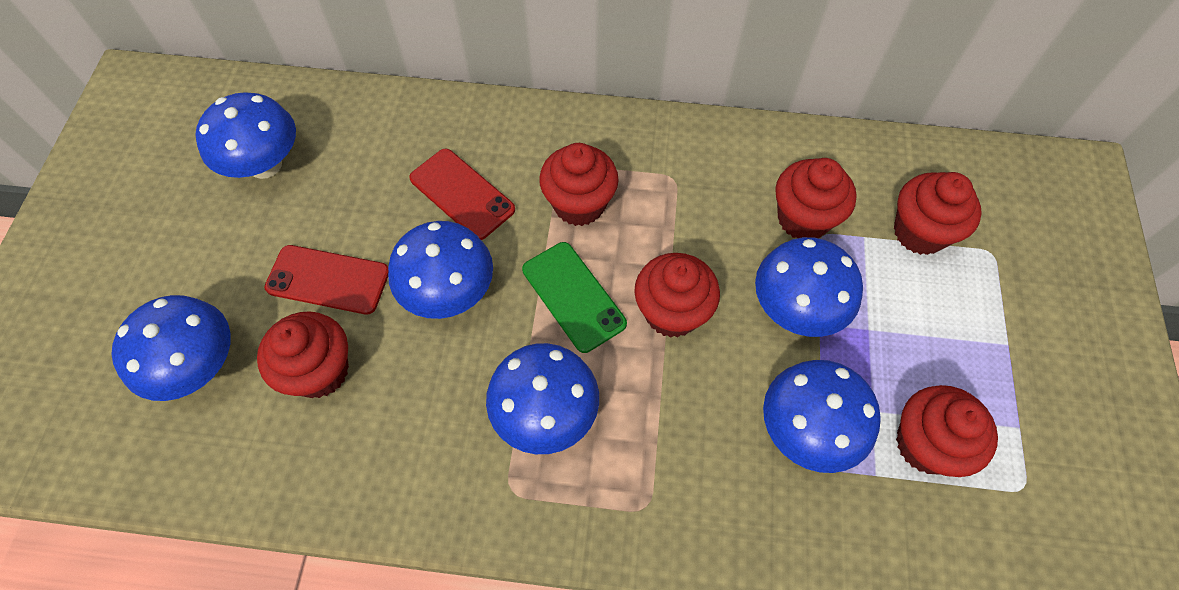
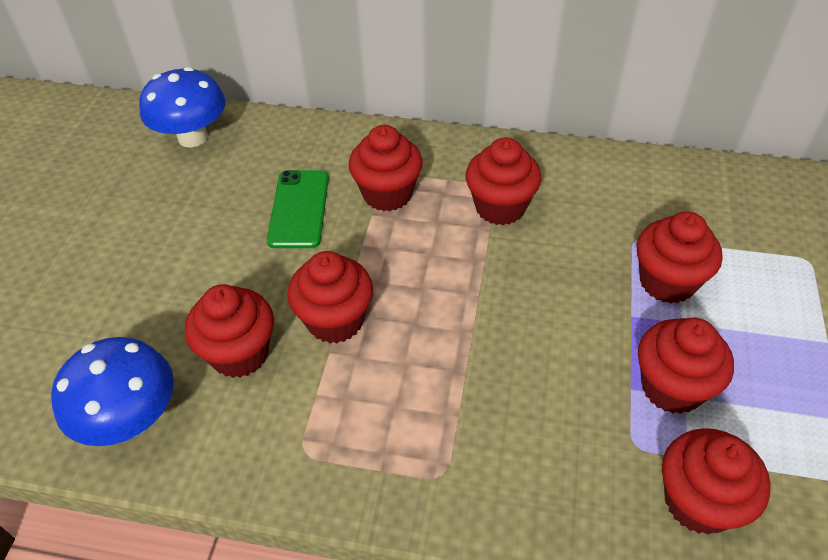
blue mushroom: 6 -> 2
red cupcake: 6 -> 7
red phone: 2 -> 0

